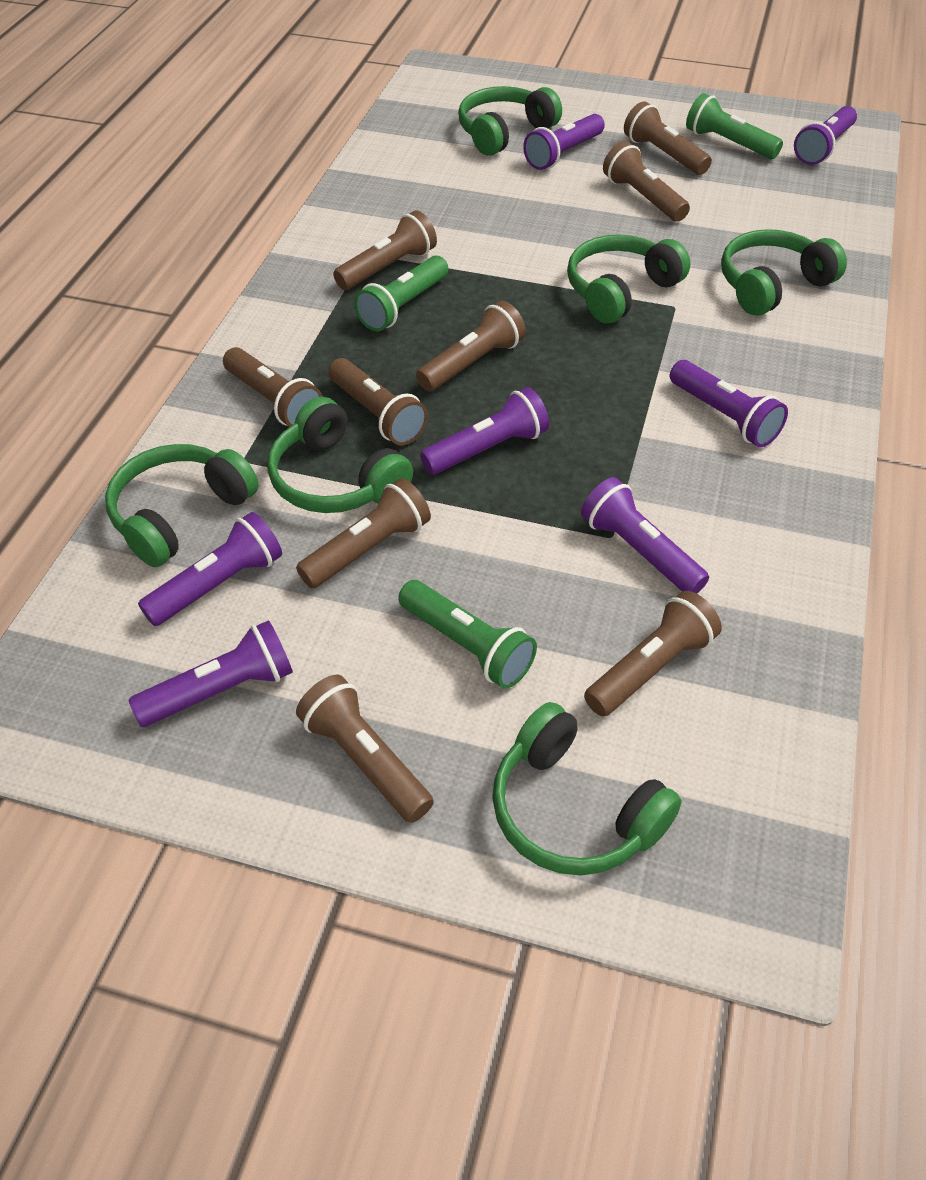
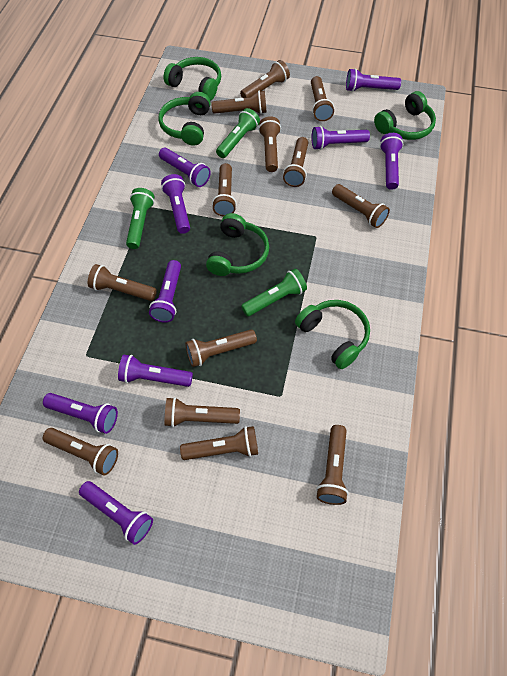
brown flashlight: 9 -> 13
green headphones: 6 -> 5
purple flashlight: 7 -> 9

